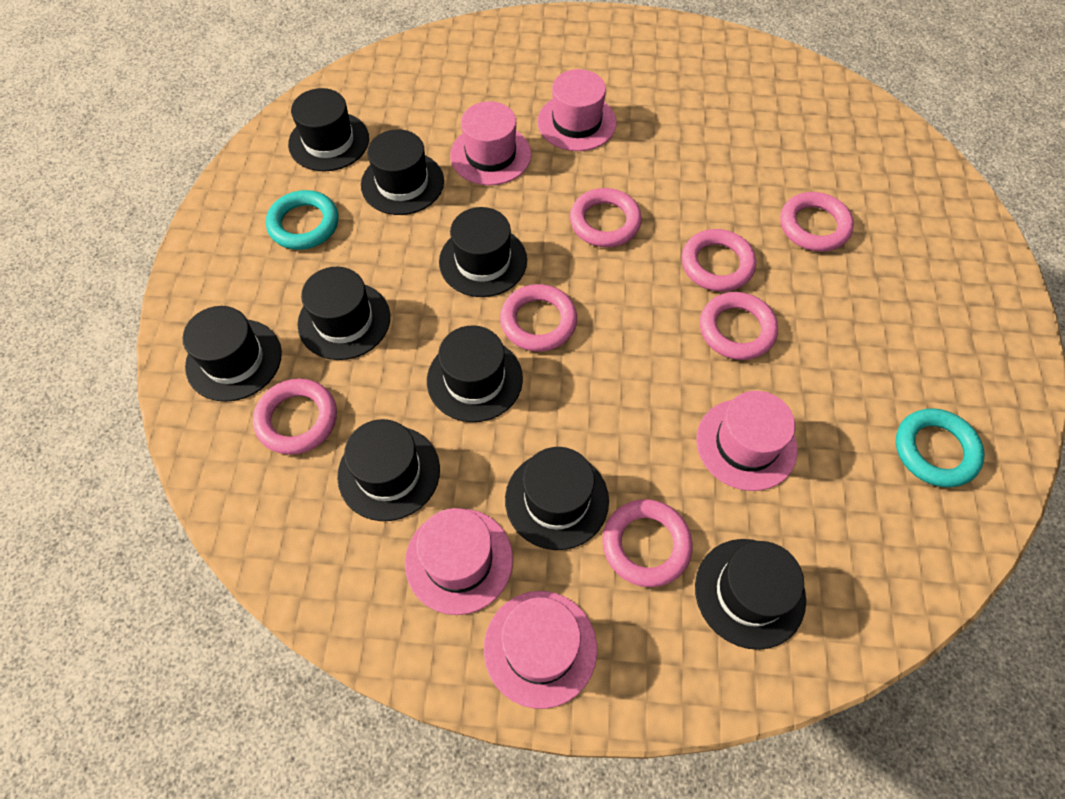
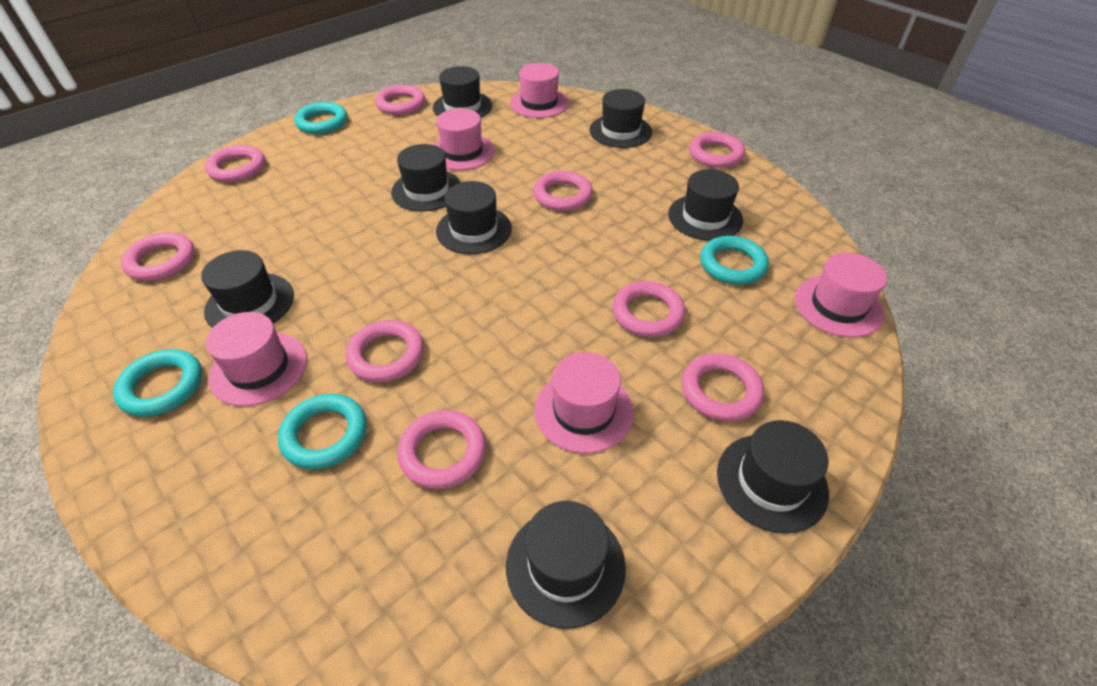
black hat: 9 -> 8
pink ring: 7 -> 9
turquoise ring: 2 -> 4

